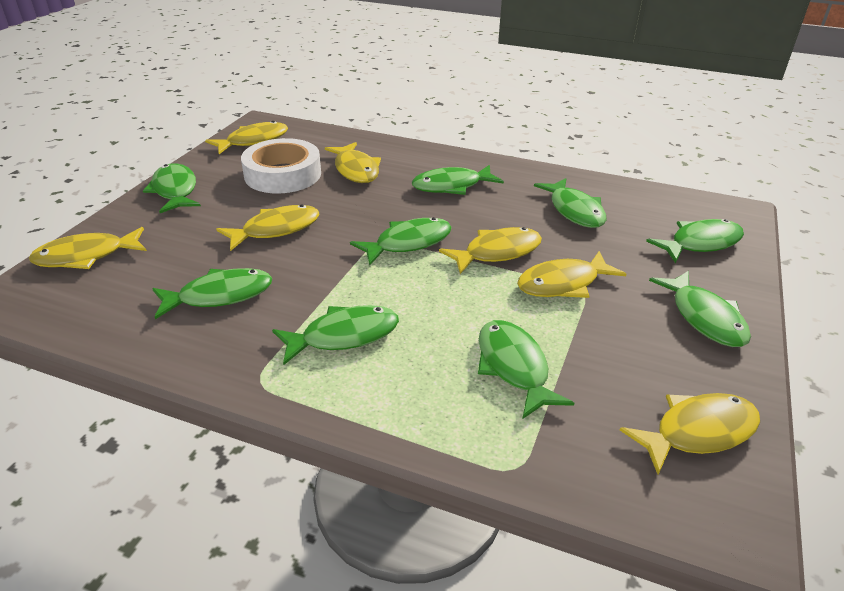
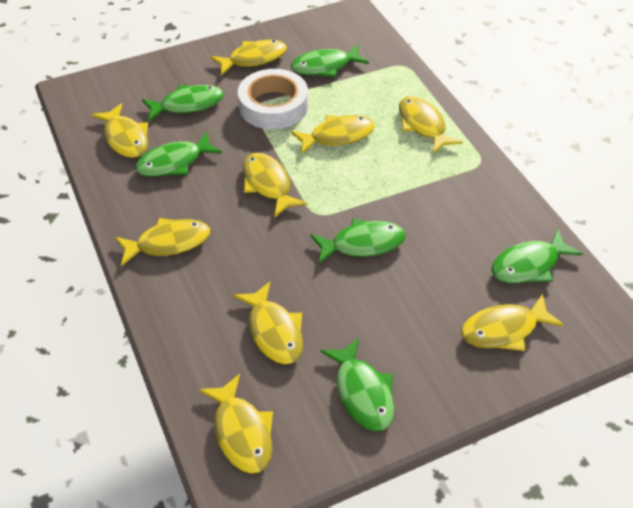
green fish: 9 -> 6
yellow fish: 7 -> 9

